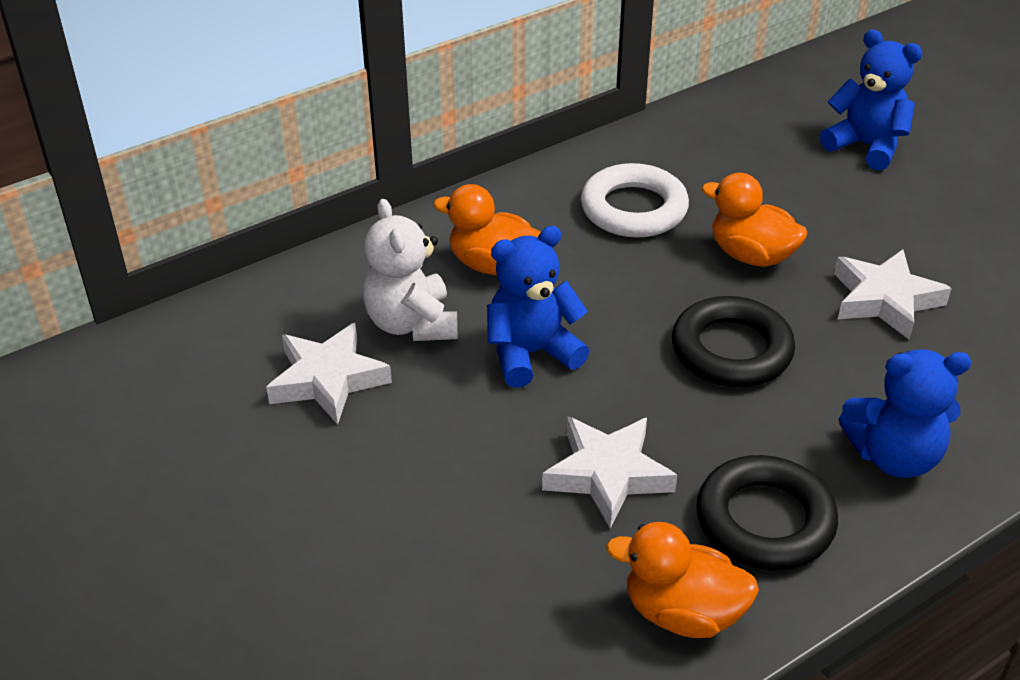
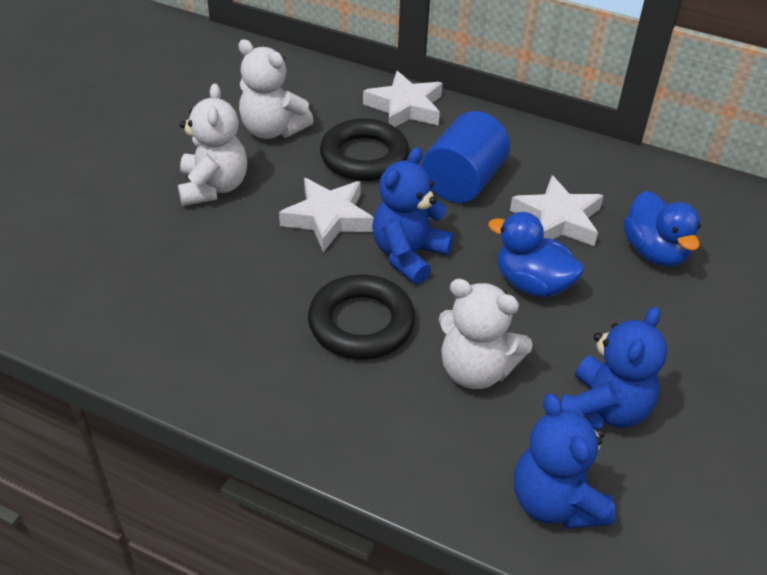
blue cylinder: 0 -> 1
blue duck: 0 -> 2
orange duck: 3 -> 0
white ring: 1 -> 0
white teddy bear: 1 -> 3

